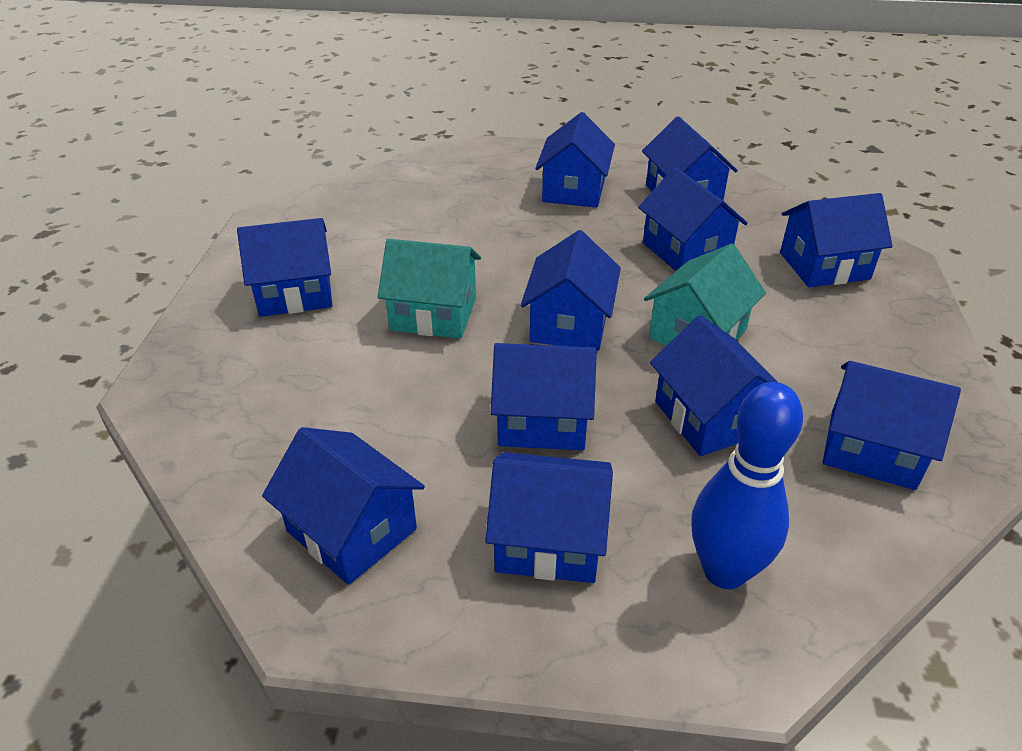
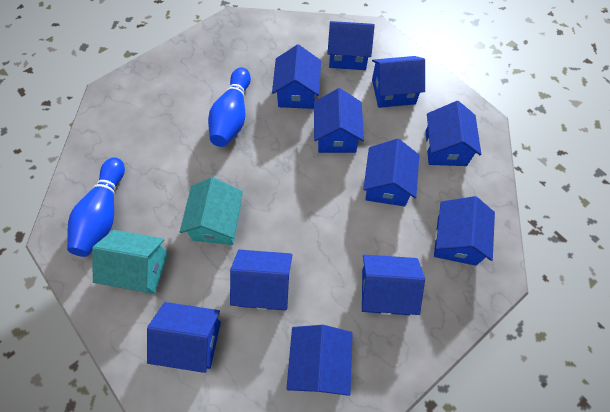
blue bowling pin: 1 -> 2

